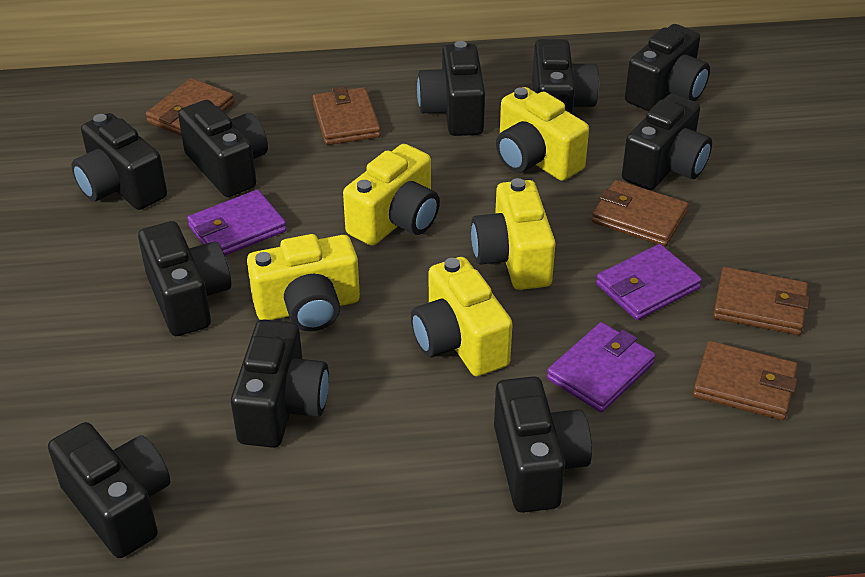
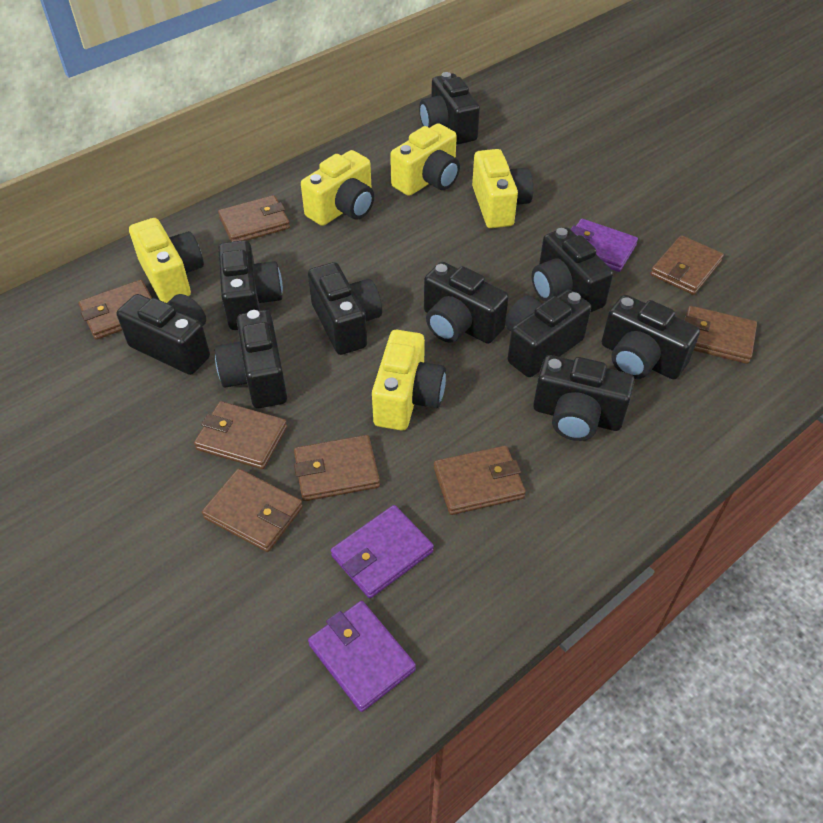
brown wallet: 5 -> 8

